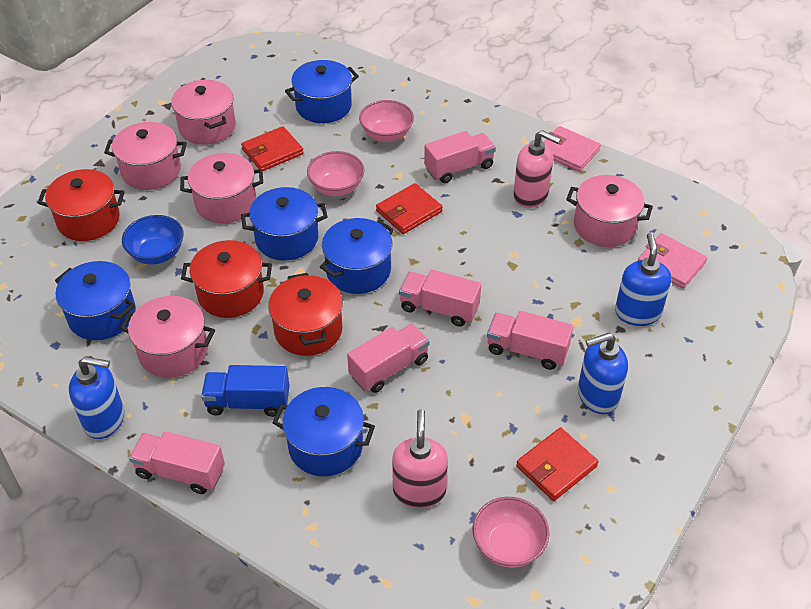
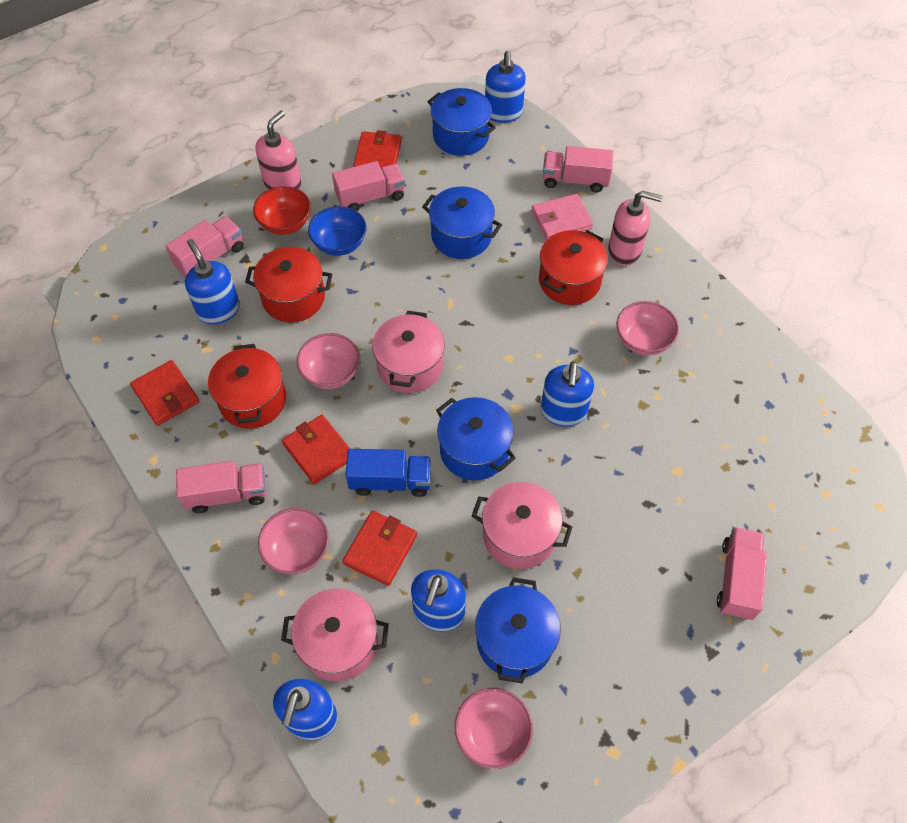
blue pot: 5 -> 4
blue soap dispenser: 3 -> 5
pink bowl: 3 -> 4
pink pot: 5 -> 3
pink wallet: 2 -> 1
red bowl: 0 -> 1
red wallet: 3 -> 4

